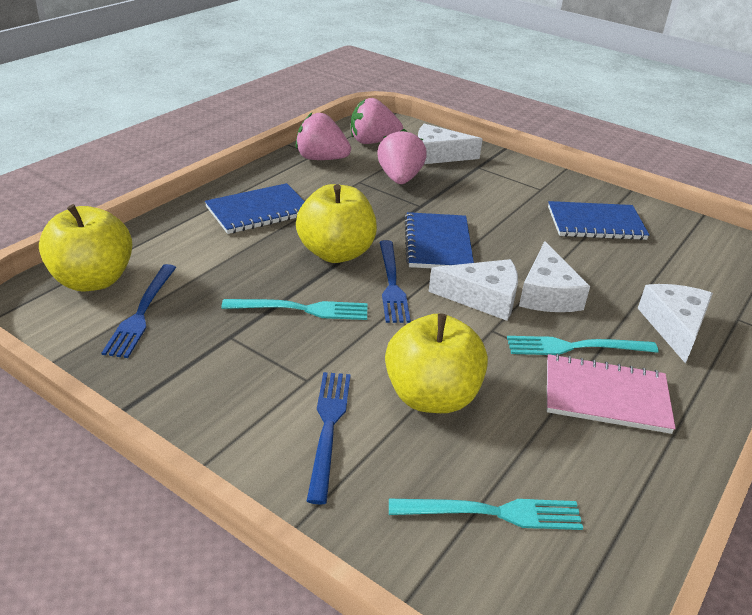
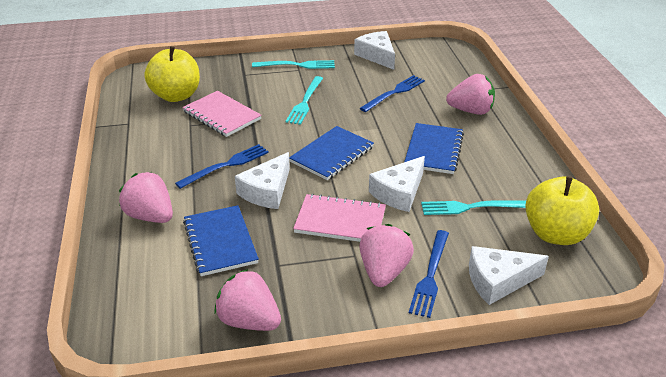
pink notebook: 1 -> 2
pink strawberry: 3 -> 4
yellow apple: 3 -> 2

